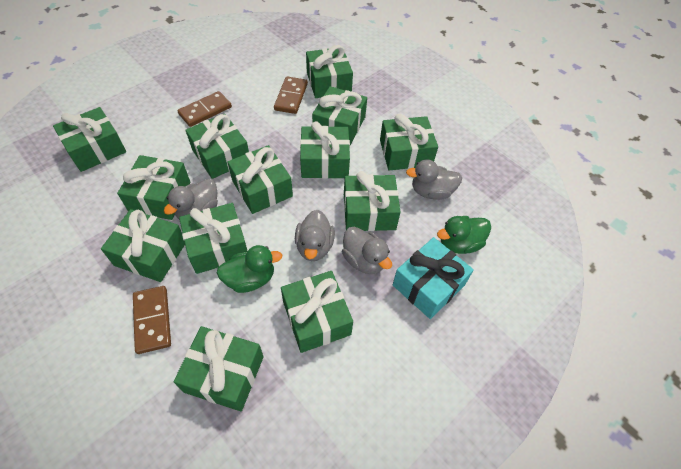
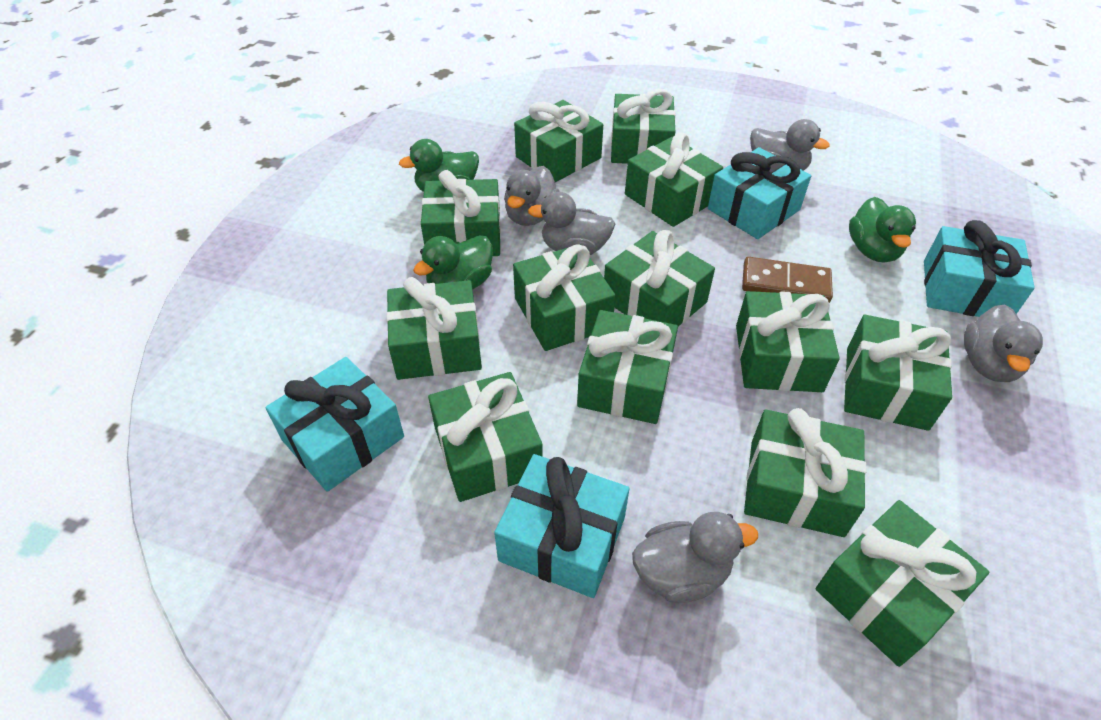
brown domino: 3 -> 1
green duck: 2 -> 3
grey duck: 4 -> 5
turquoise gift: 1 -> 4

